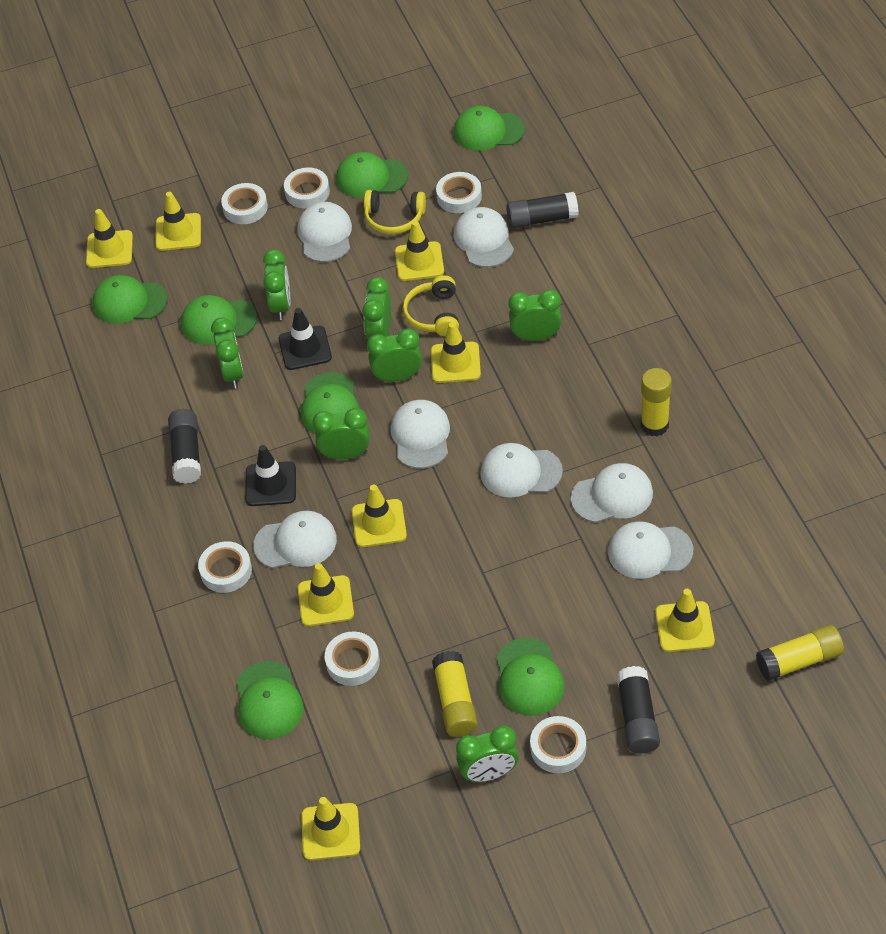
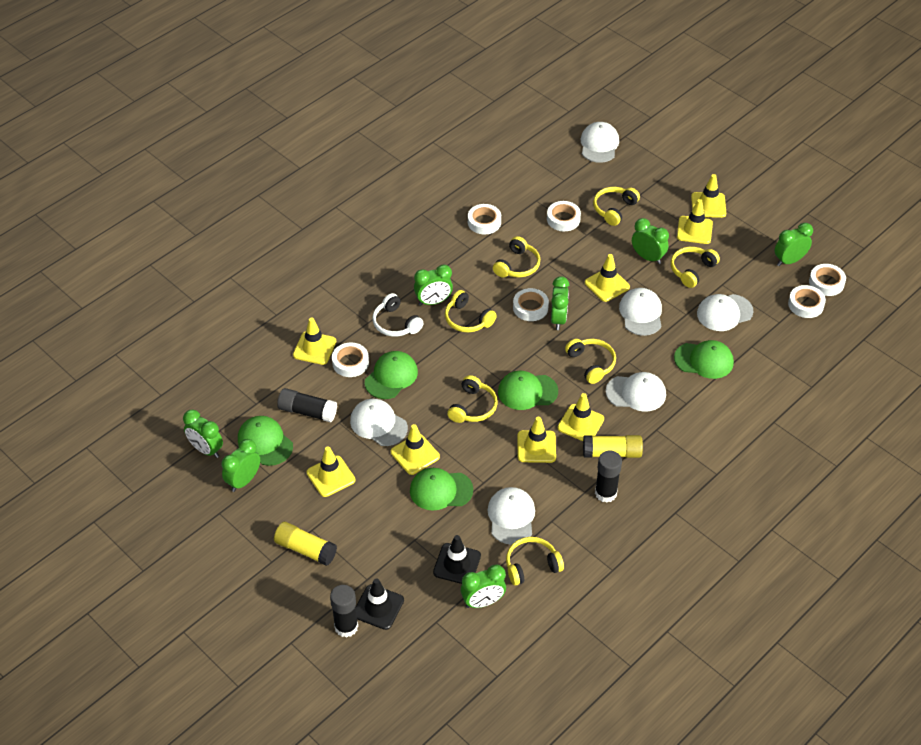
green cap: 7 -> 5
white cap: 7 -> 6
white headphones: 0 -> 1
yellow glue stick: 3 -> 2
yellow headphones: 2 -> 7

